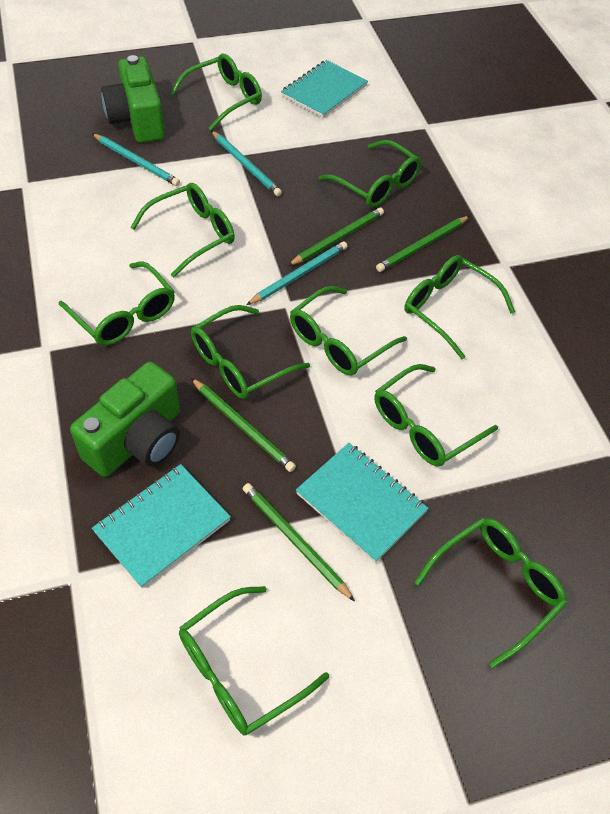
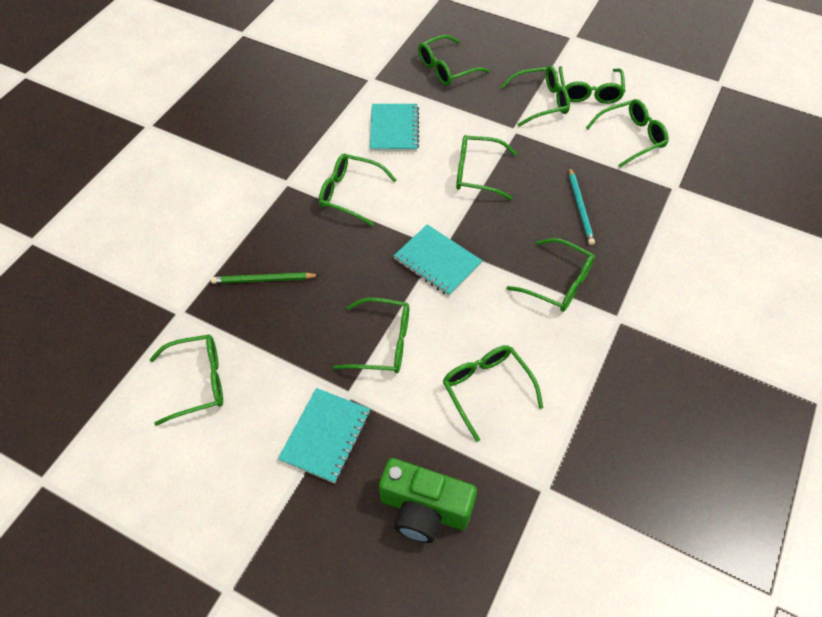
green camera: 2 -> 1
green pencil: 4 -> 1
turquoise pencil: 3 -> 1

